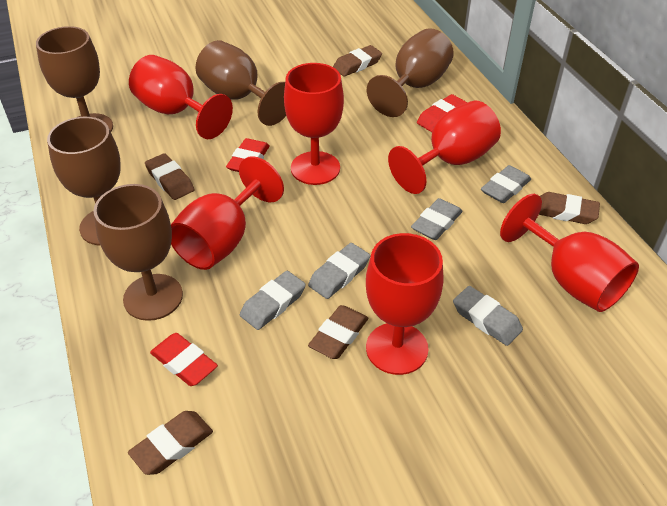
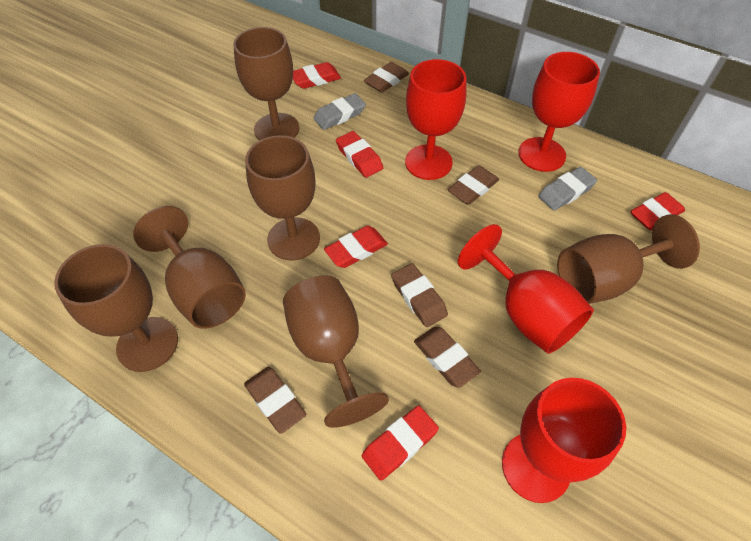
brown goblet: 5 -> 6
grey eraser: 5 -> 2
red eraser: 3 -> 5
red goblet: 6 -> 4

